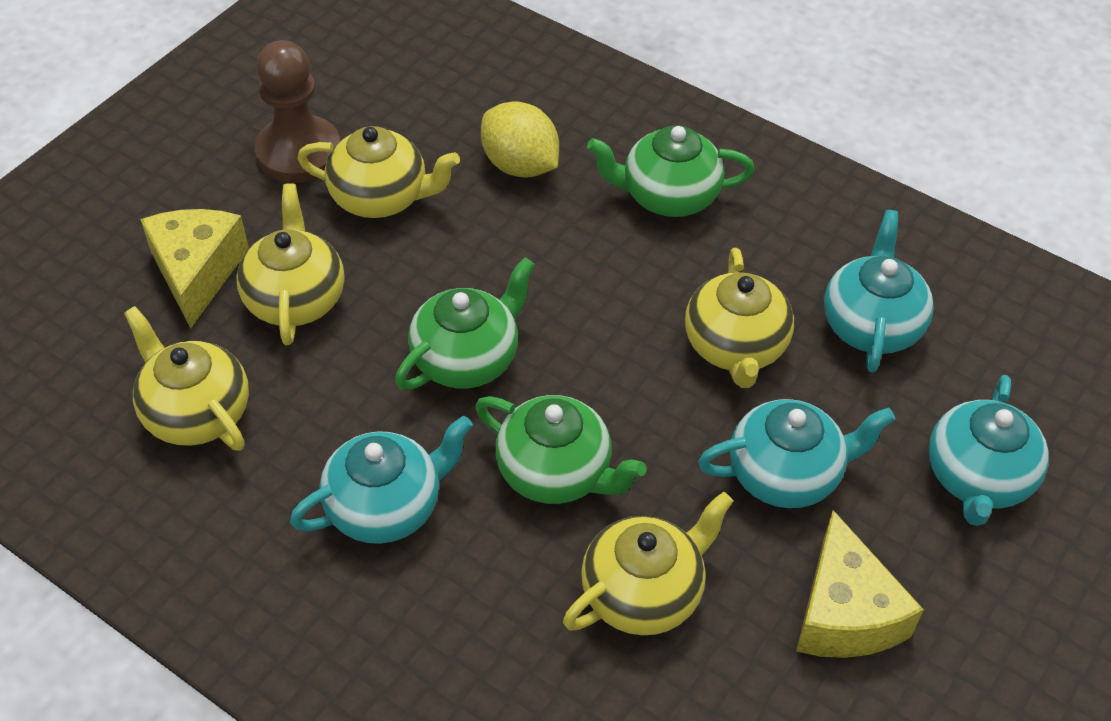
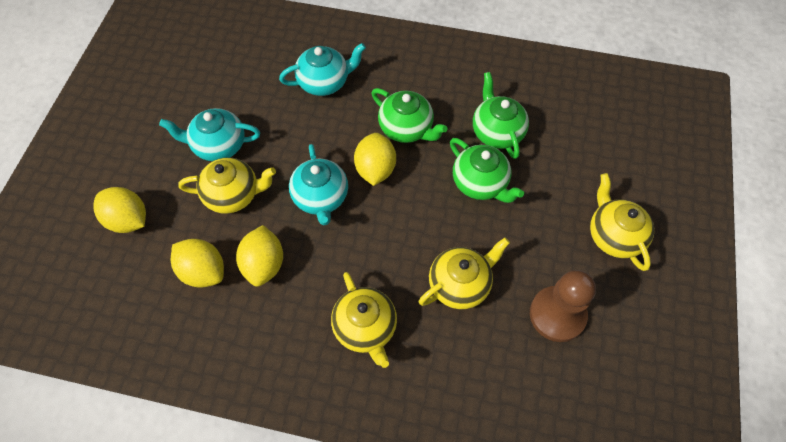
turquoise teapot: 4 -> 3
yellow cheese: 2 -> 0
yellow lemon: 1 -> 4
yellow teapot: 5 -> 4

